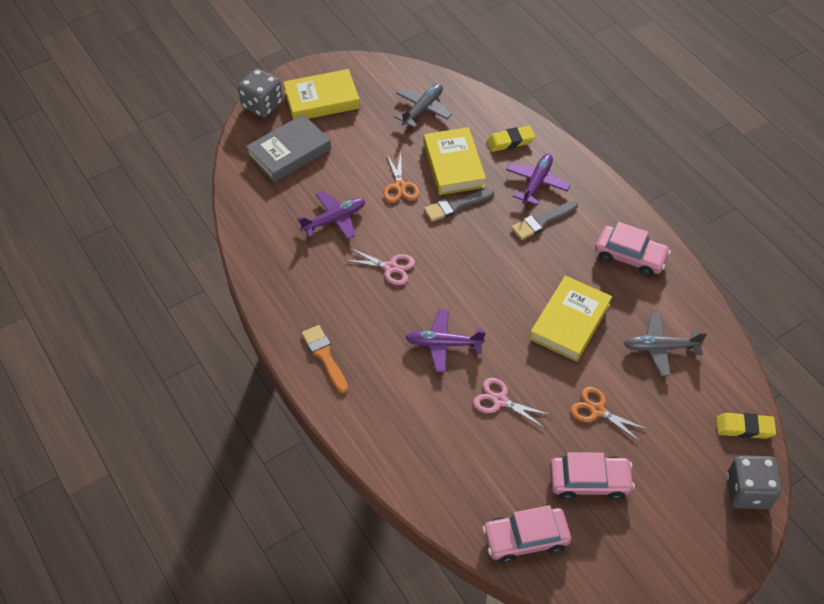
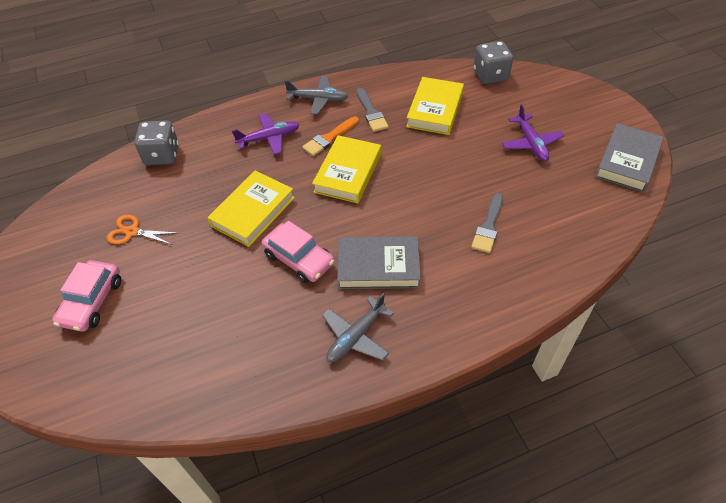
grey book: 1 -> 2
orange scissors: 2 -> 1
pink car: 3 -> 2
pink scissors: 2 -> 0
purple plane: 3 -> 2
yellow eraser: 2 -> 0

